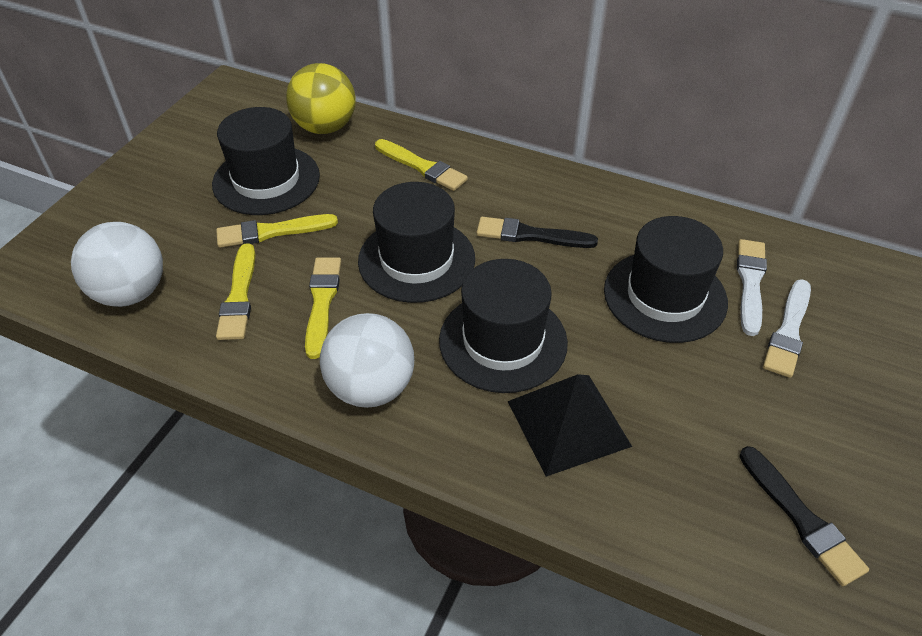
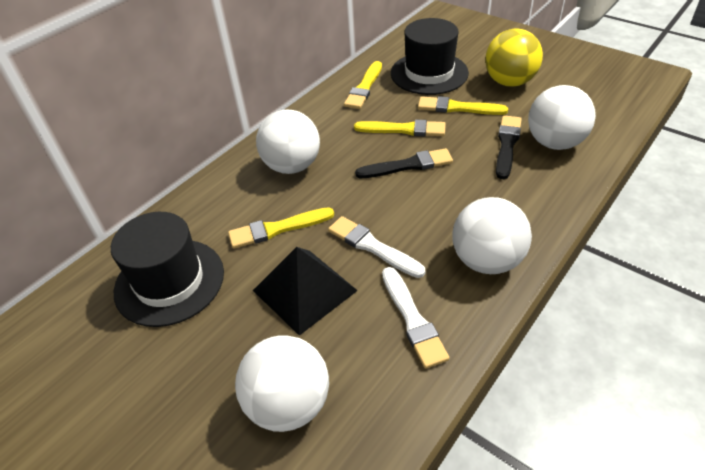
black hat: 4 -> 2
white ball: 2 -> 4

